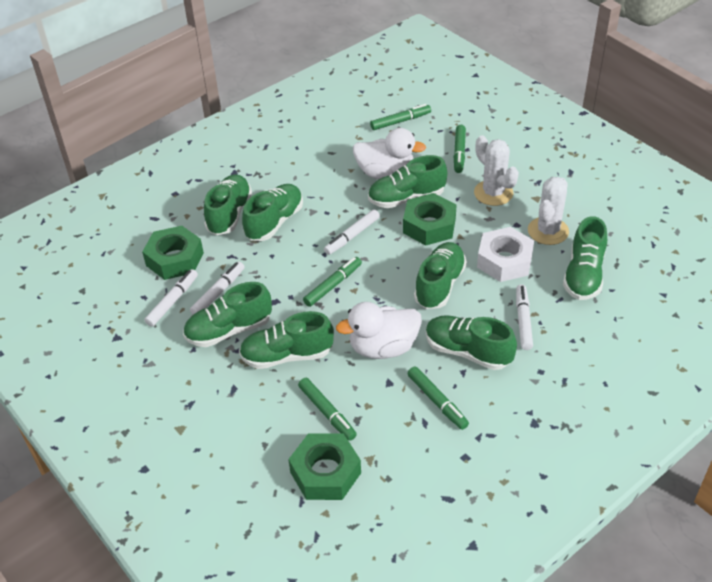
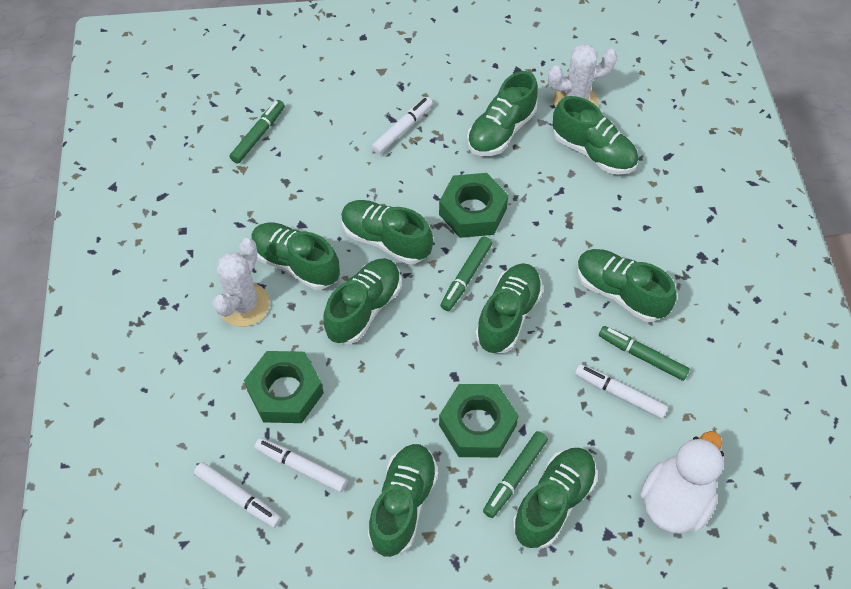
green marker: 5 -> 4
green shoe: 8 -> 9
white duck: 2 -> 1
white nut: 1 -> 0

